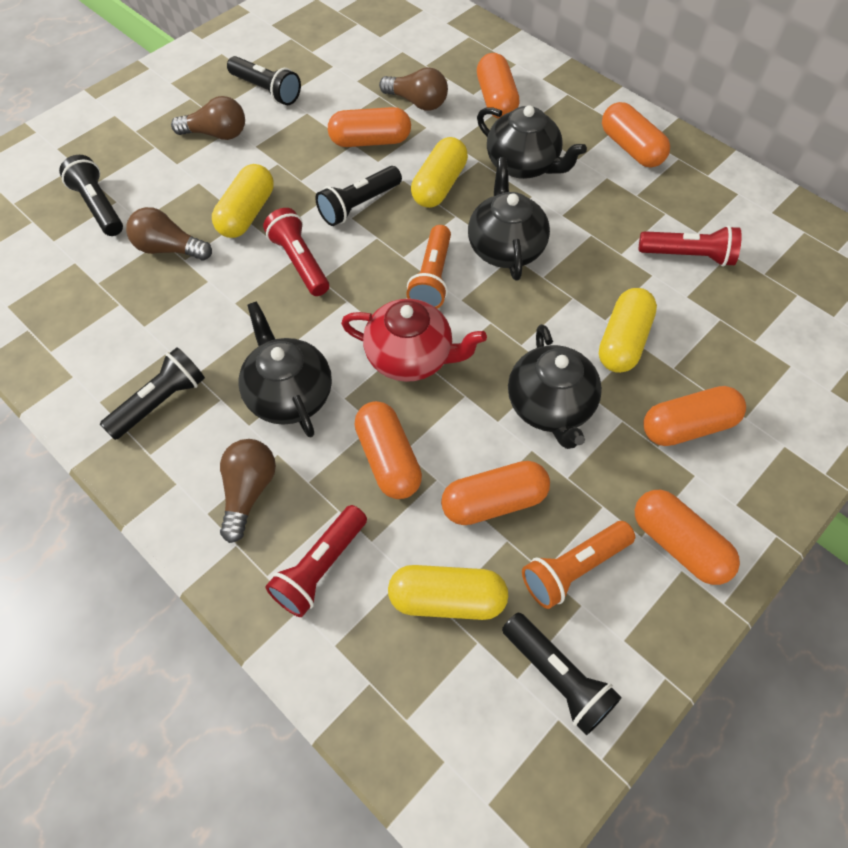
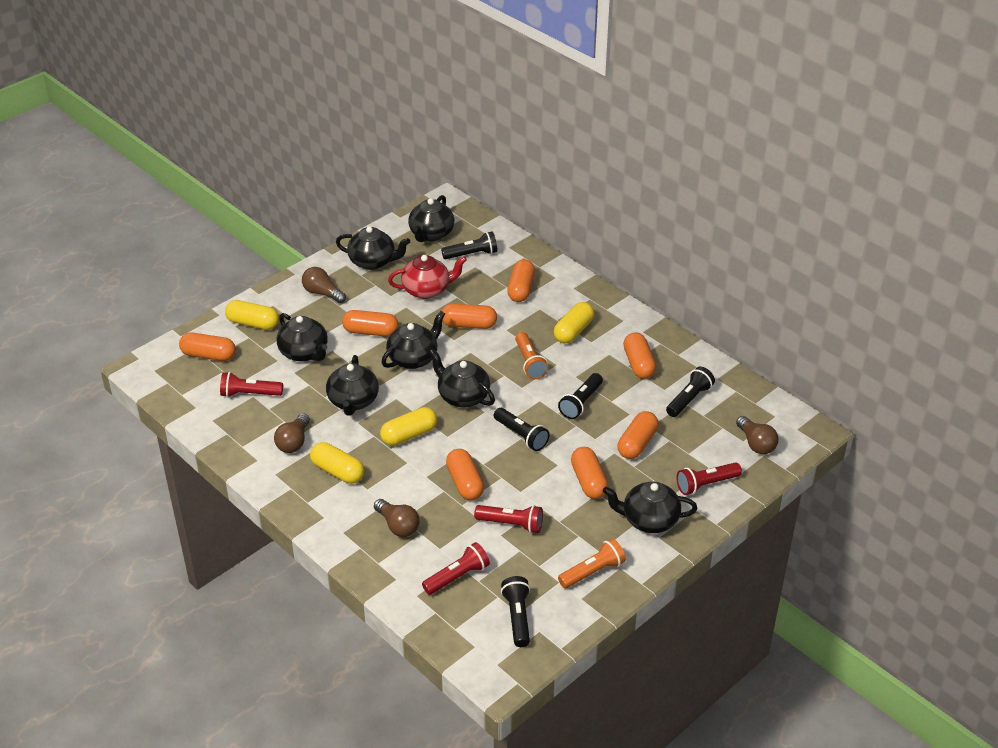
black teapot: 4 -> 7
orange capsule: 7 -> 8
red flashlight: 3 -> 4

